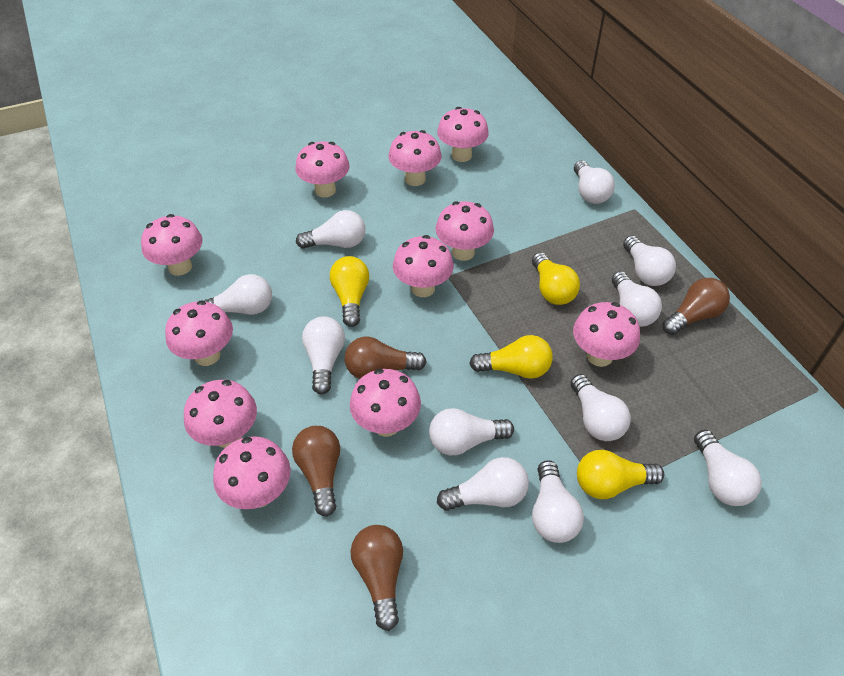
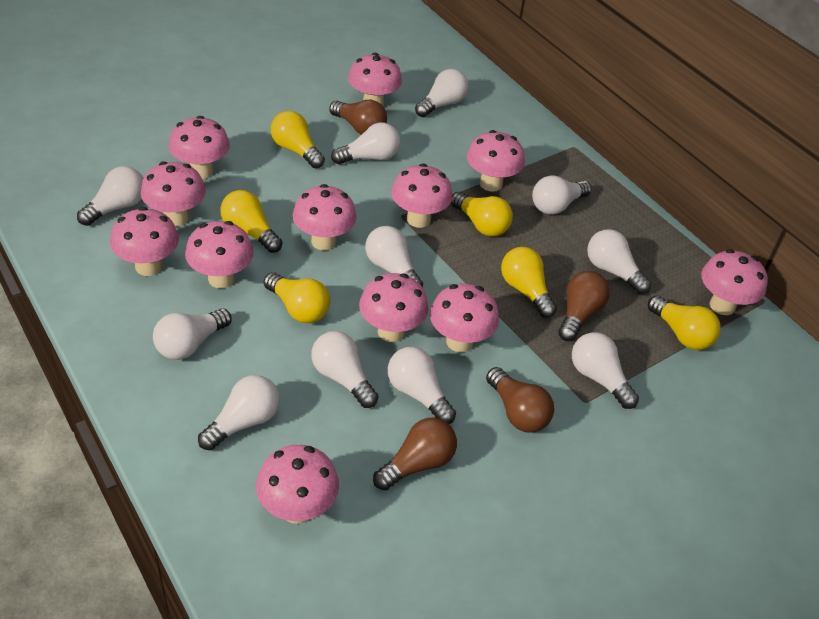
pink mushroom: 11 -> 12
yellow light bulb: 4 -> 6

